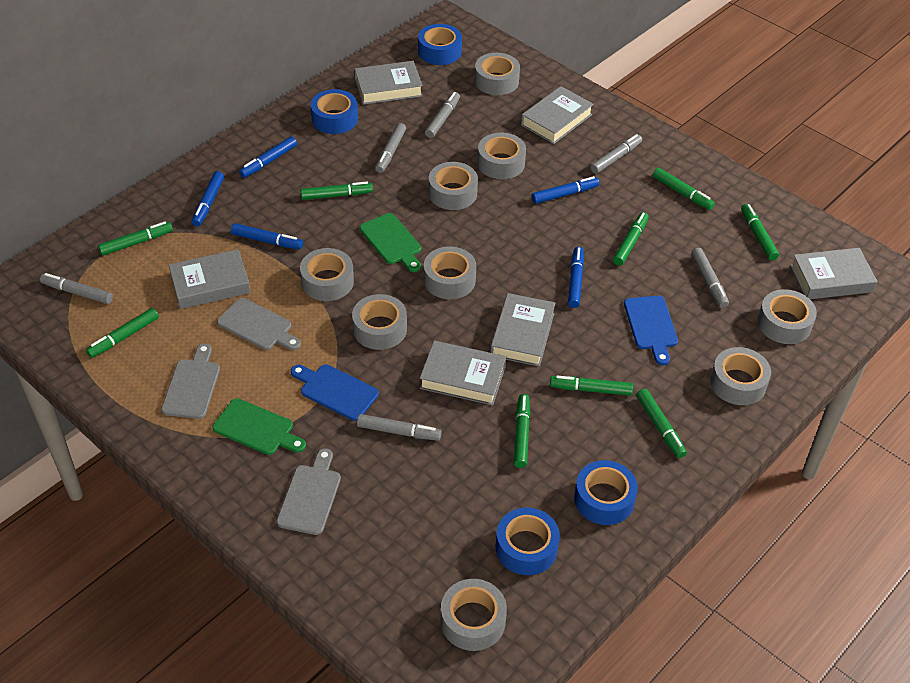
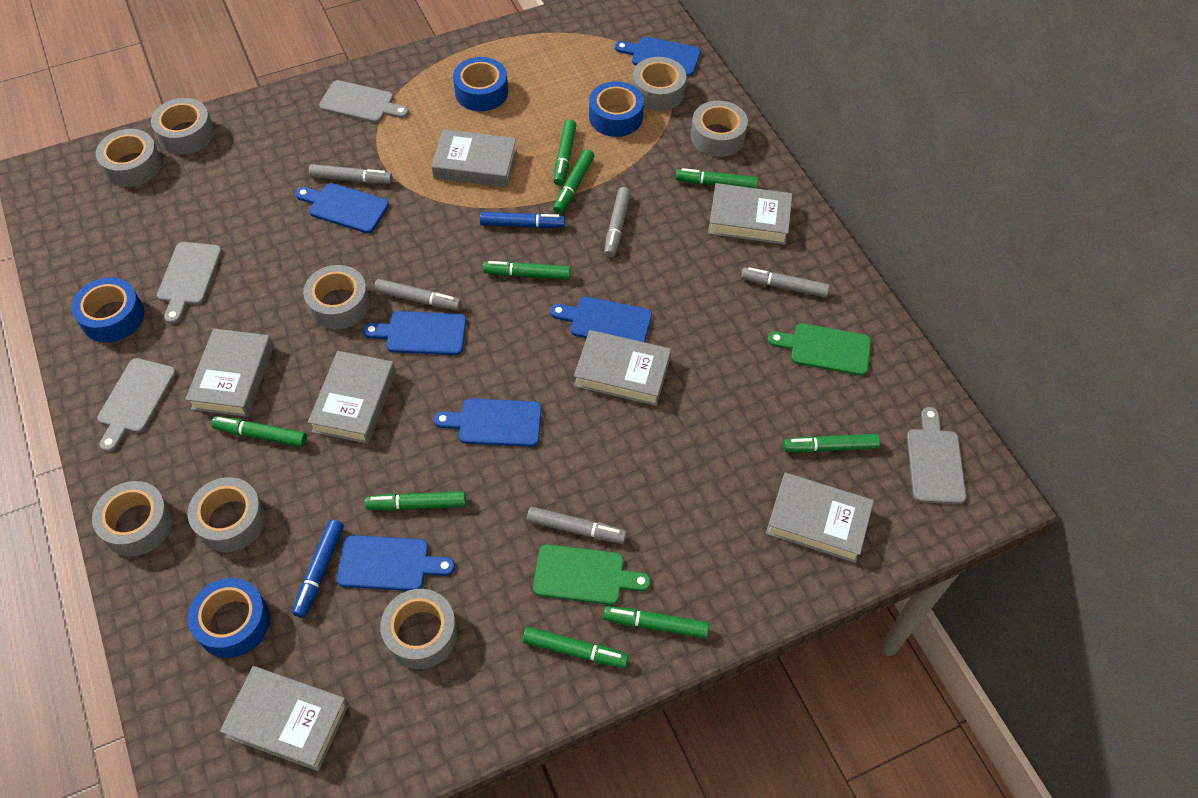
blue cutting board: 2 -> 6
blue marker: 5 -> 2
grey book: 6 -> 7
grey cutting board: 3 -> 4
grey marker: 6 -> 5
grey tape: 9 -> 8

